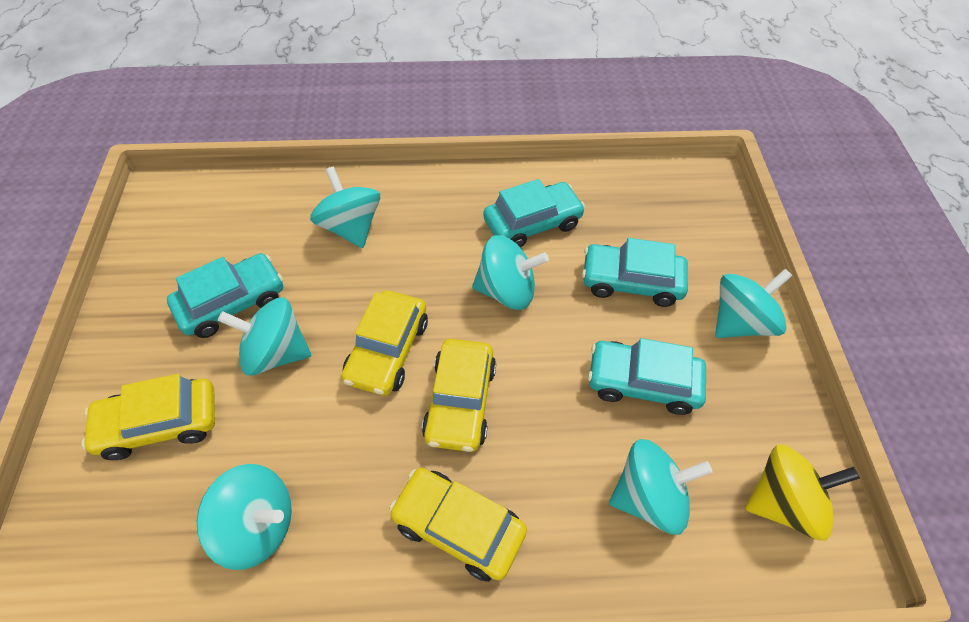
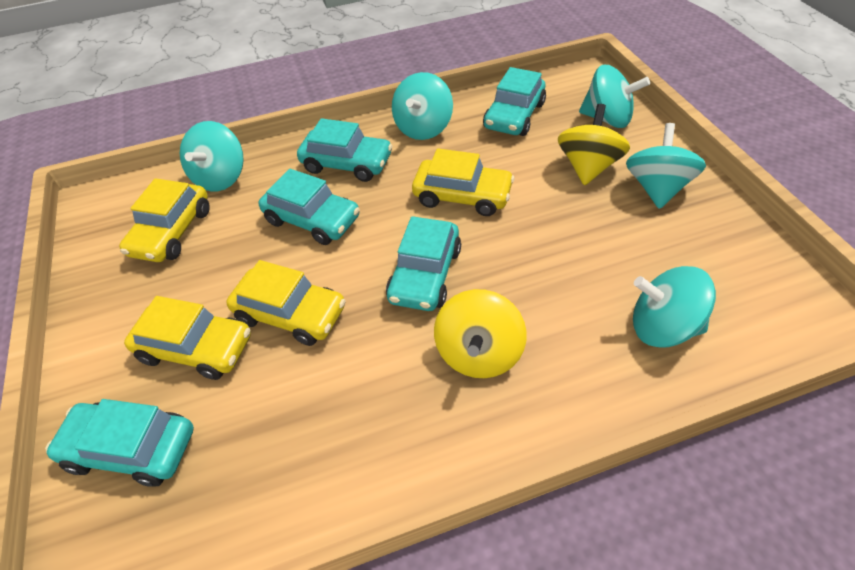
turquoise car: 4 -> 5
turquoise spinning top: 6 -> 5
yellow spinning top: 1 -> 2

